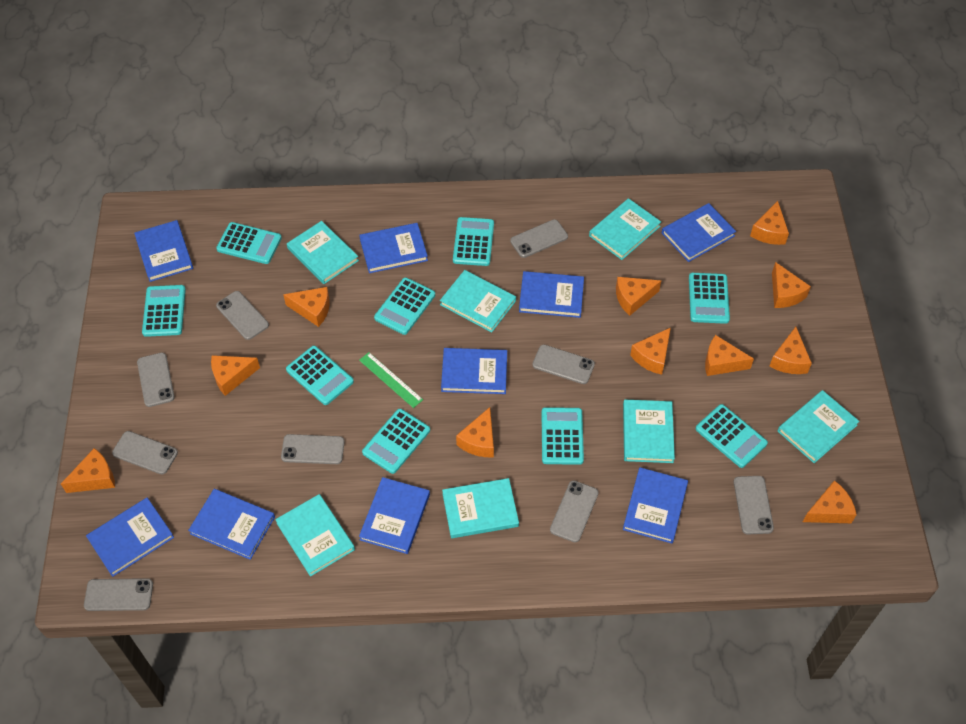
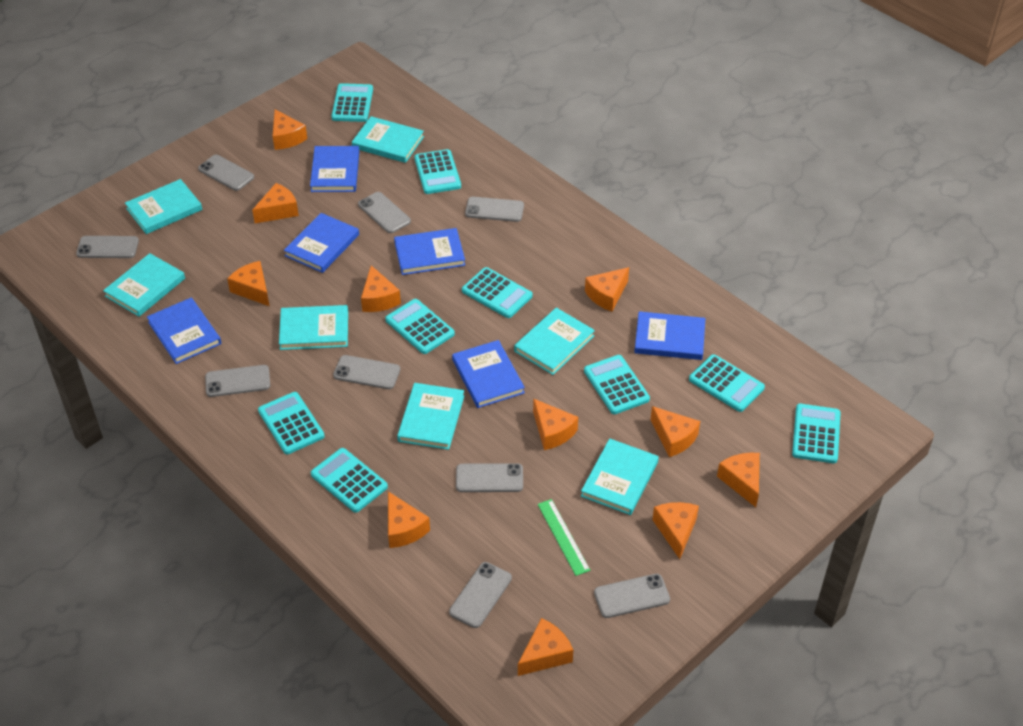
blue book: 9 -> 6

